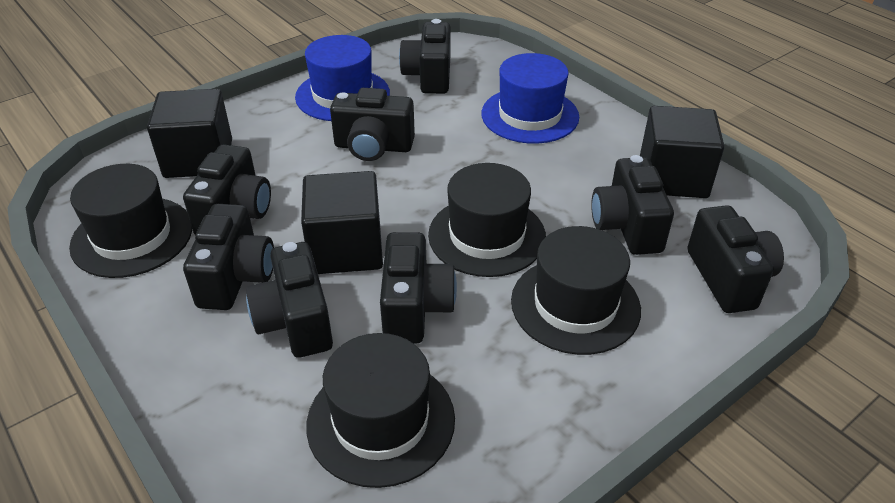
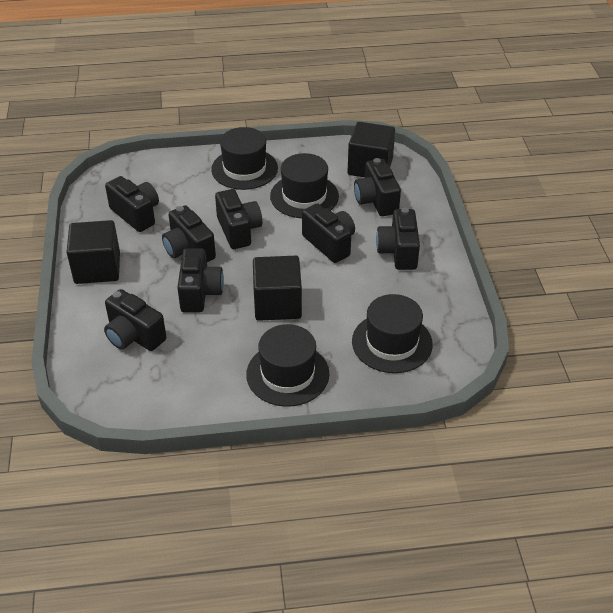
blue hat: 2 -> 0

